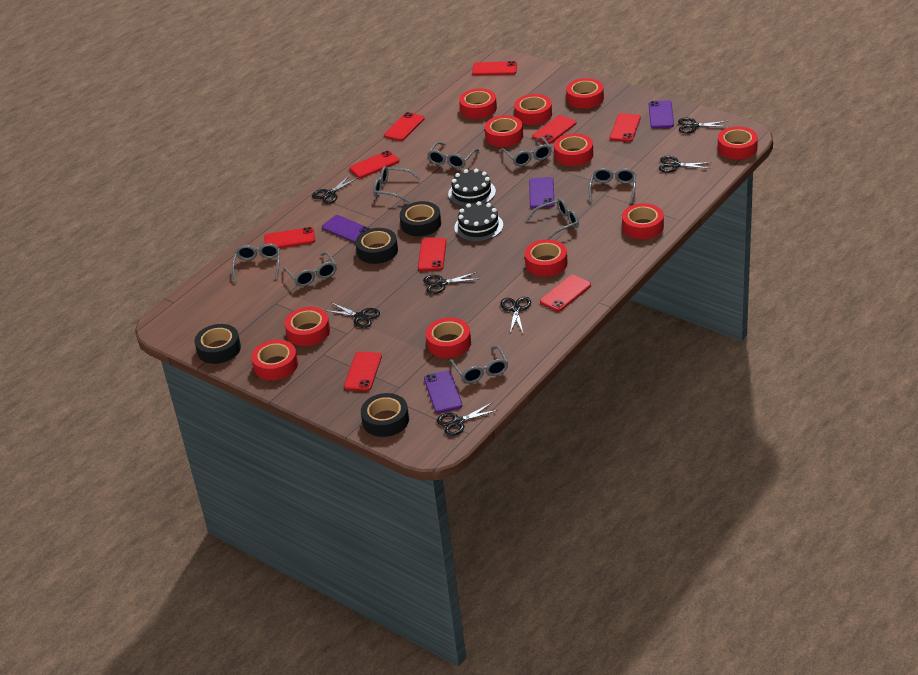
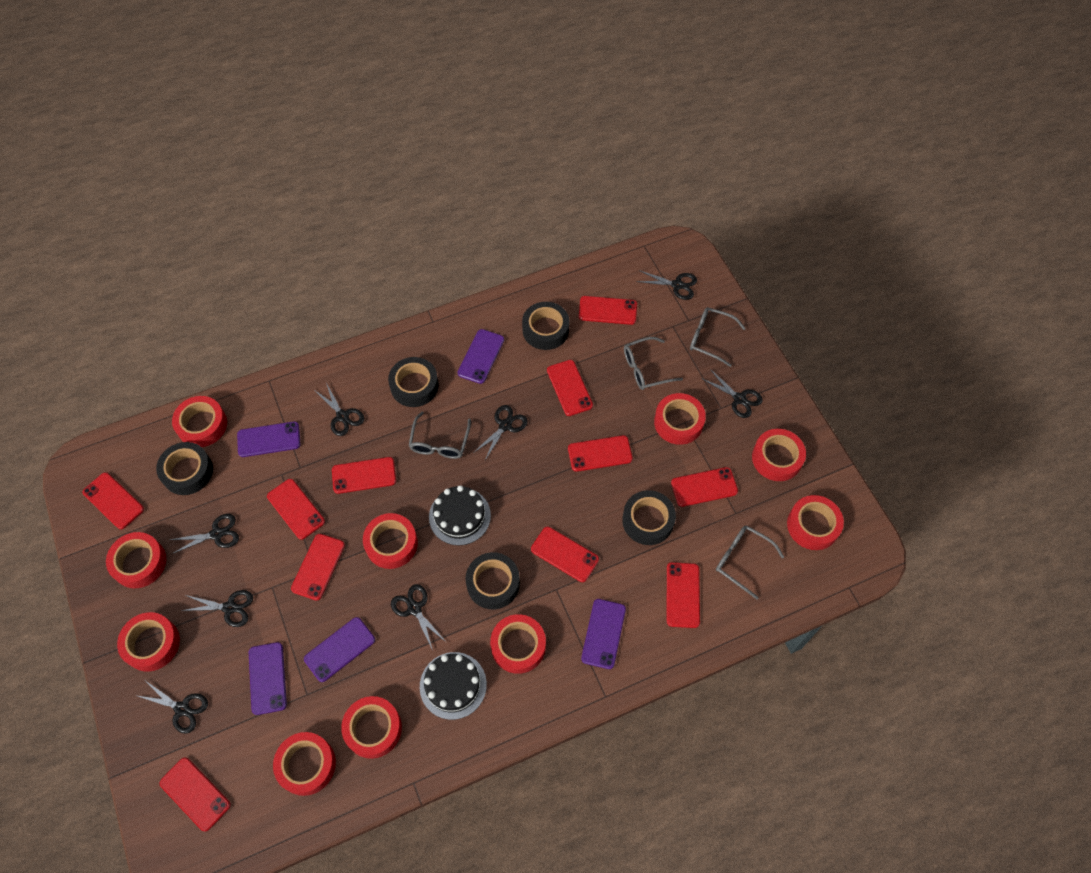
black scissors: 7 -> 8
black tape: 4 -> 5
grey glasses: 8 -> 4
purple phone: 4 -> 5
red phone: 9 -> 11
red tape: 11 -> 10

